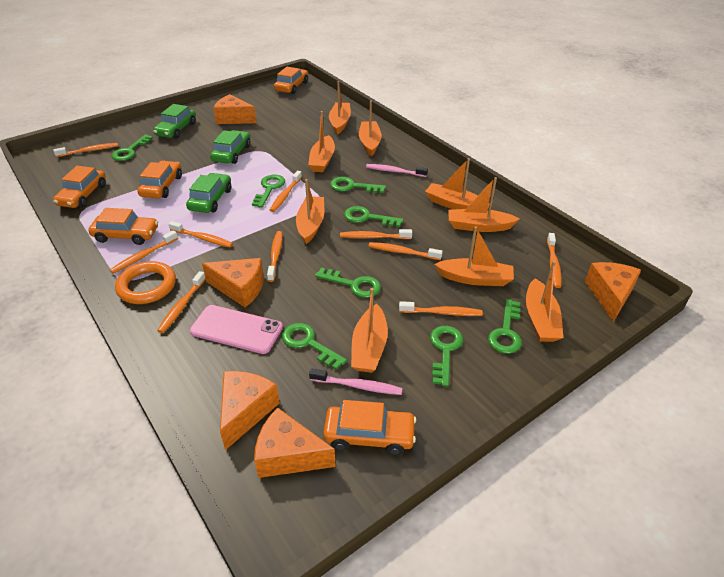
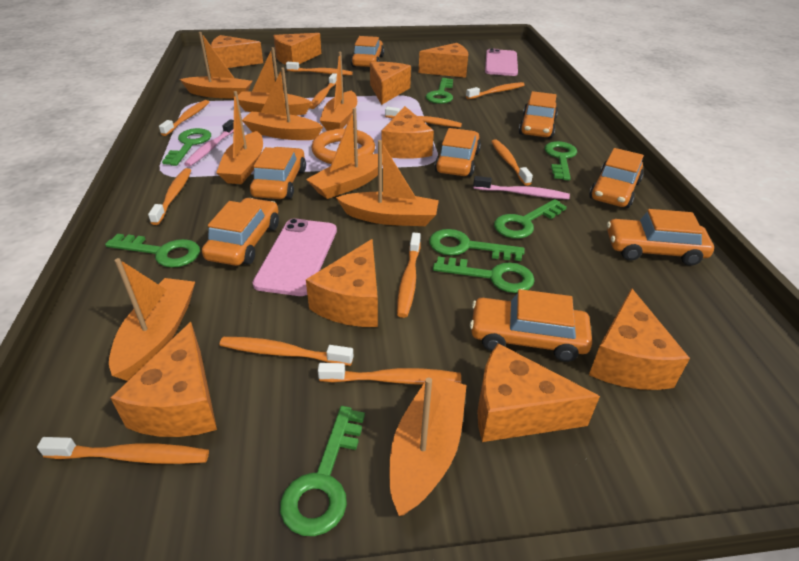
green car: 3 -> 0
orange car: 5 -> 8
orange cheese: 5 -> 9
orange toothbrush: 10 -> 11
pink phone: 1 -> 2

